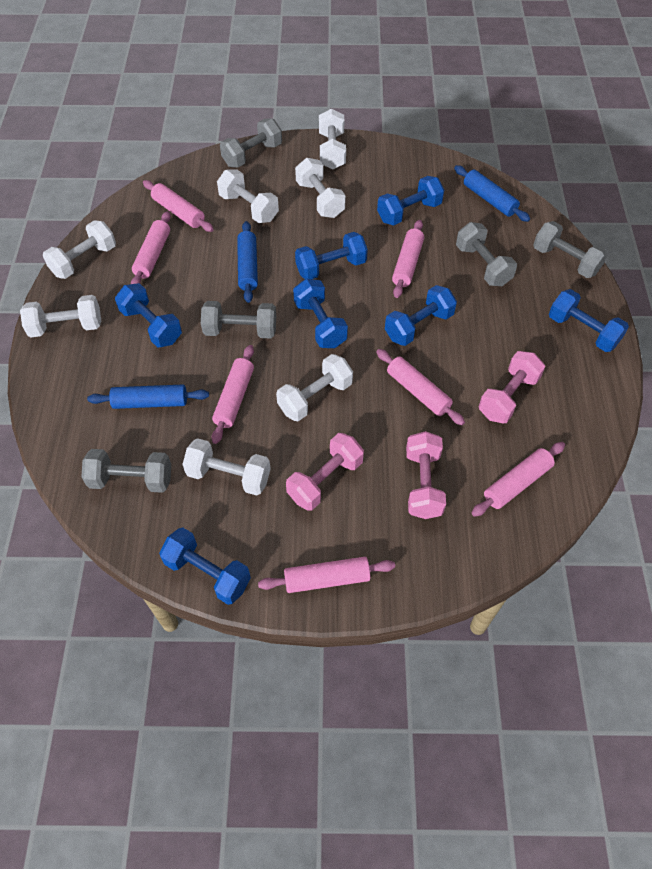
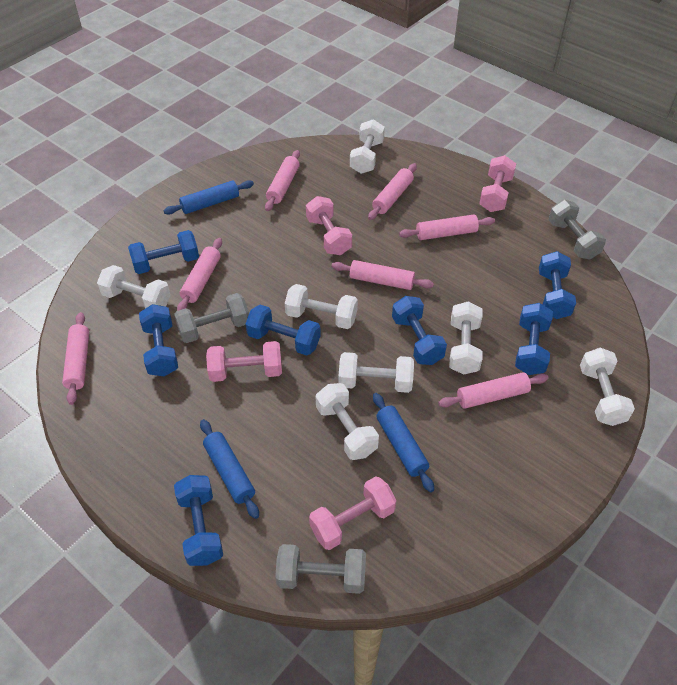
grey dumbbell: 5 -> 3
pink dumbbell: 3 -> 4

